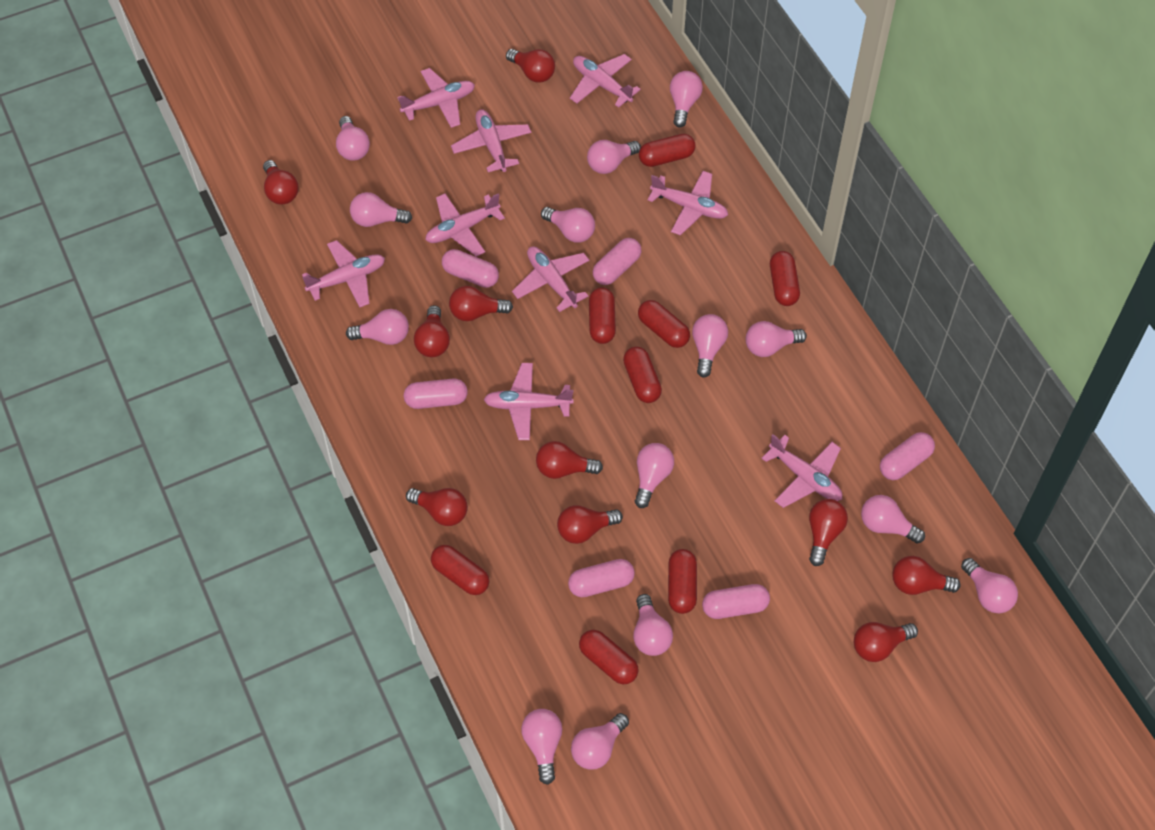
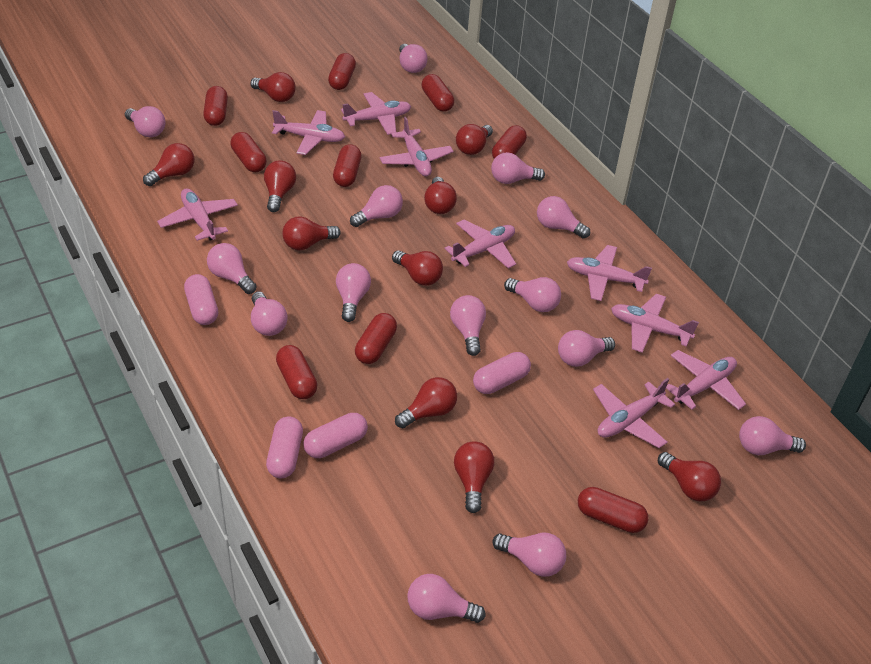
pink capsule: 6 -> 4
red capsule: 8 -> 9

